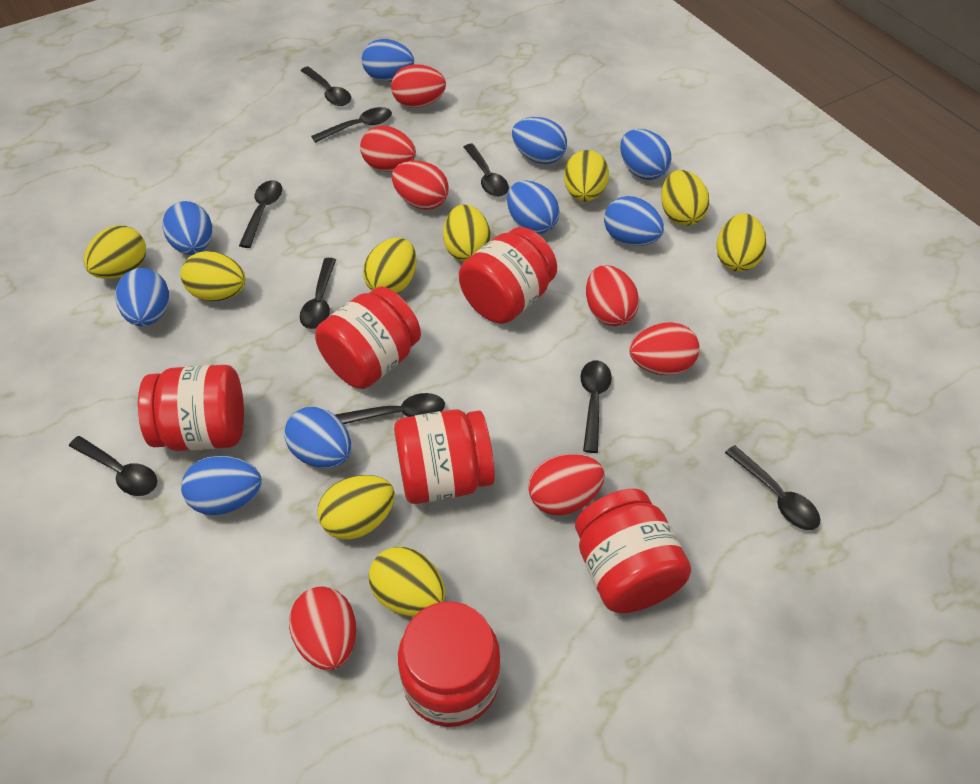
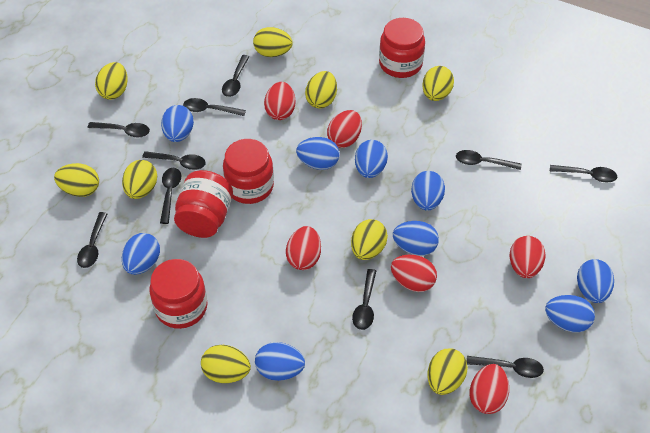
black spoon: 9 -> 10
red egg: 7 -> 6
red jar: 6 -> 4

